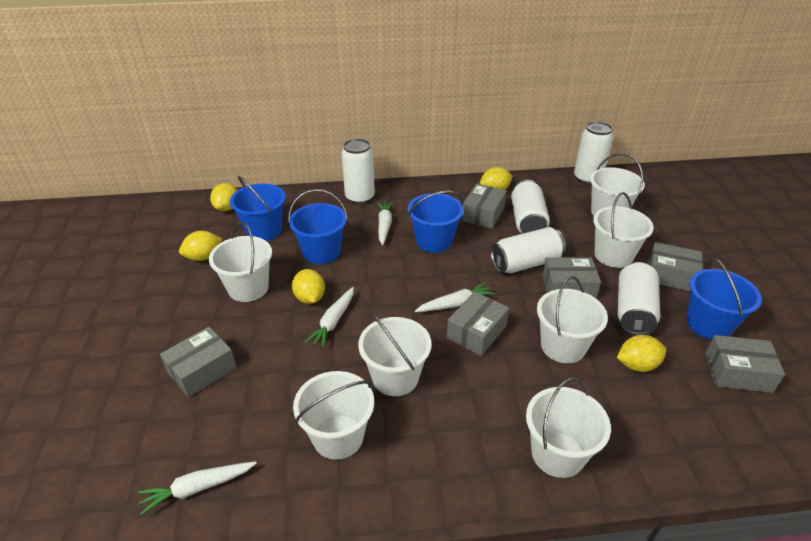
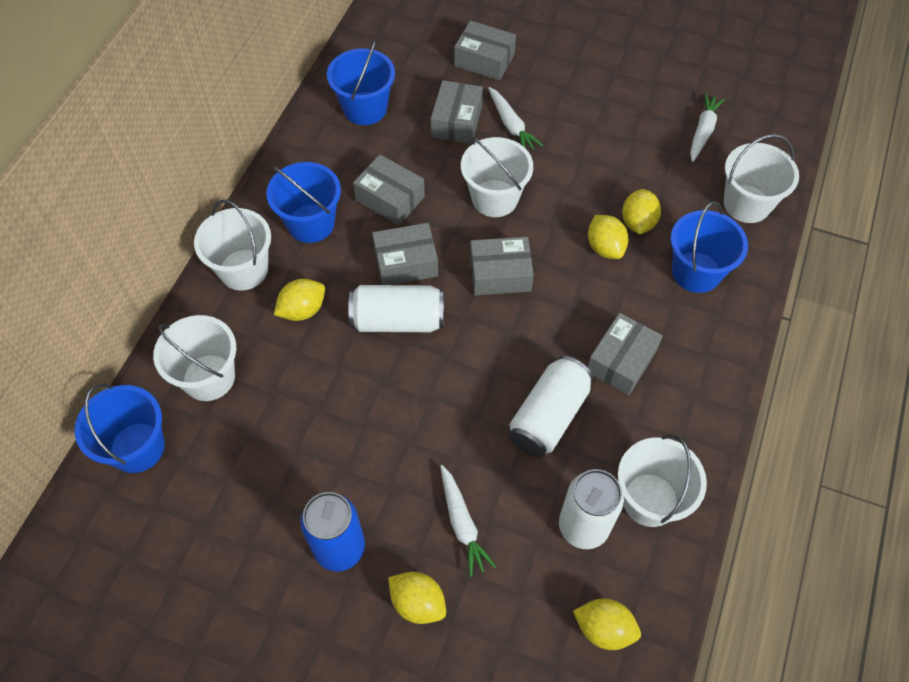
blue can: 0 -> 1
white bucket: 7 -> 5
white can: 5 -> 3
white carrot: 4 -> 3

